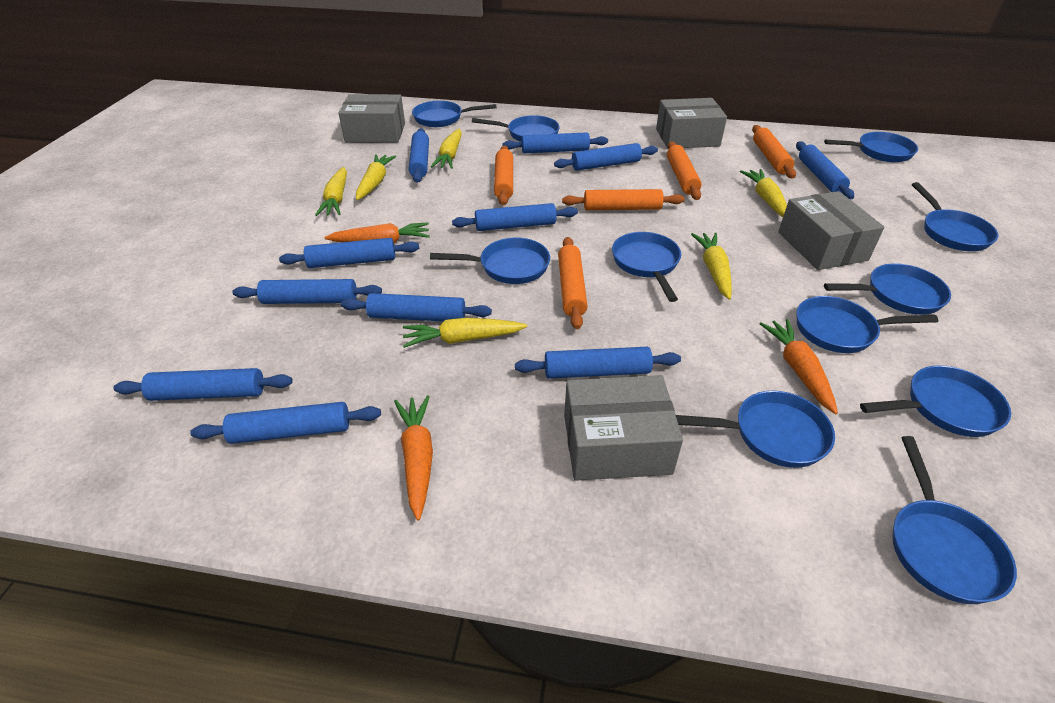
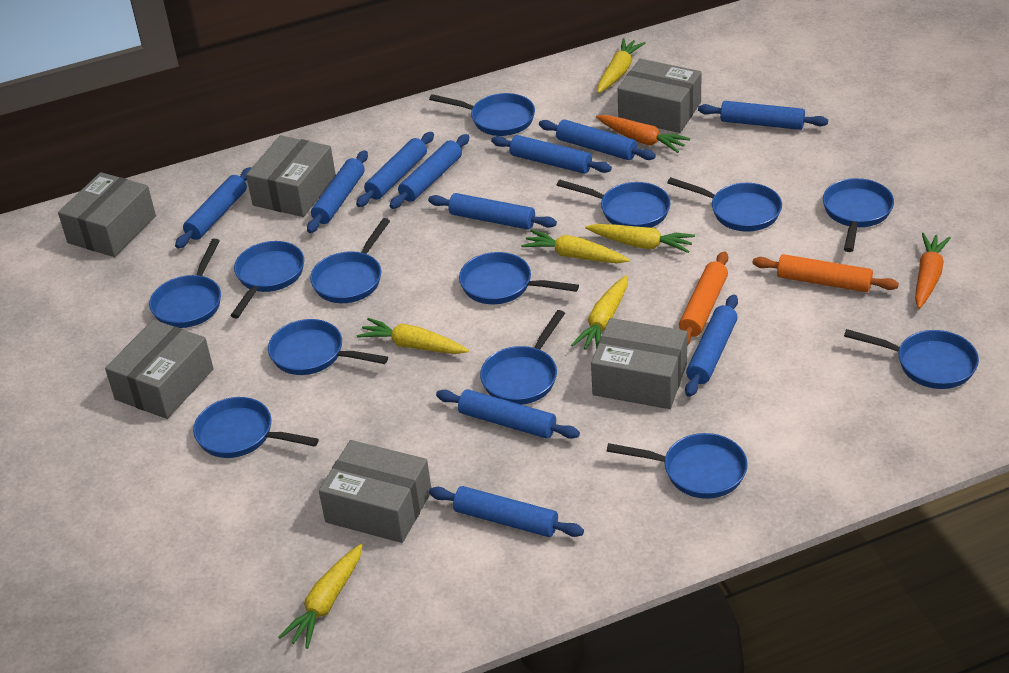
blue pan: 11 -> 13
grey box: 4 -> 6
orange carrot: 3 -> 2
orange rolling pin: 5 -> 2

